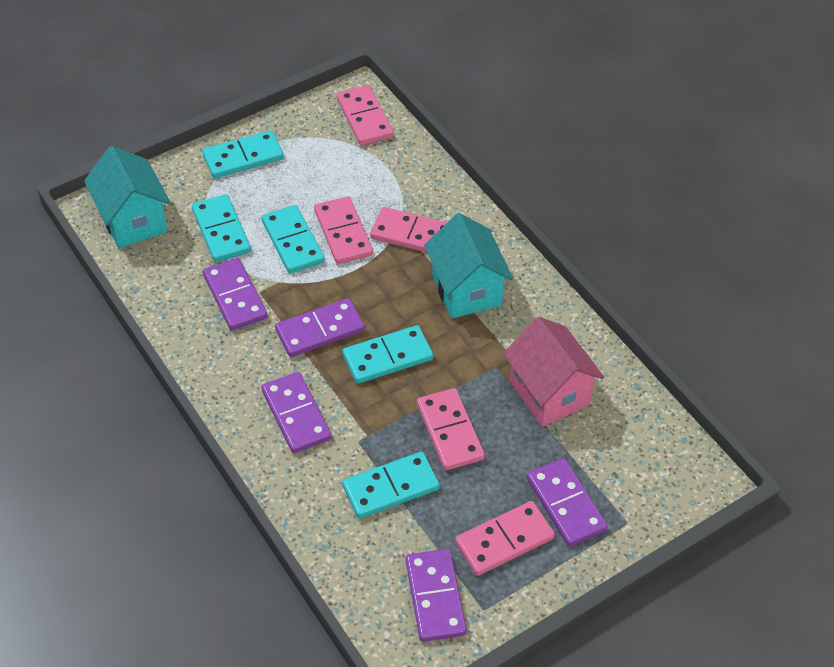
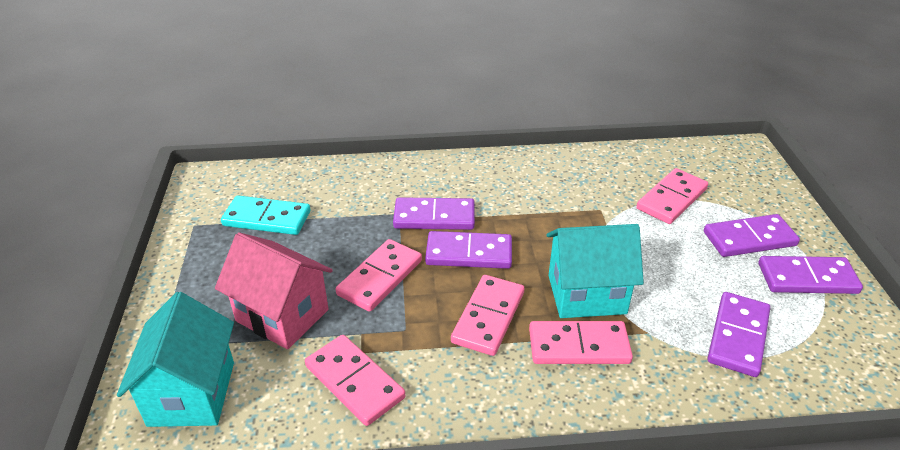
turquoise domino: 5 -> 1

